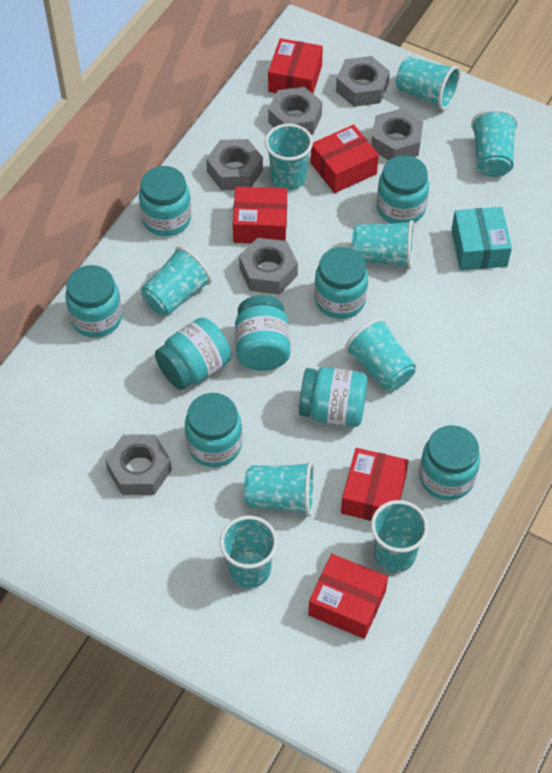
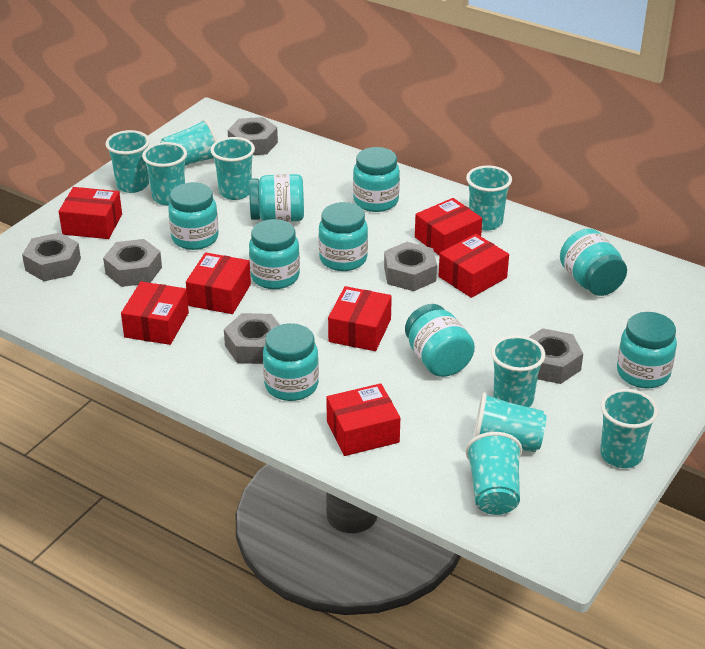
red box: 5 -> 7
turquoise box: 1 -> 0

